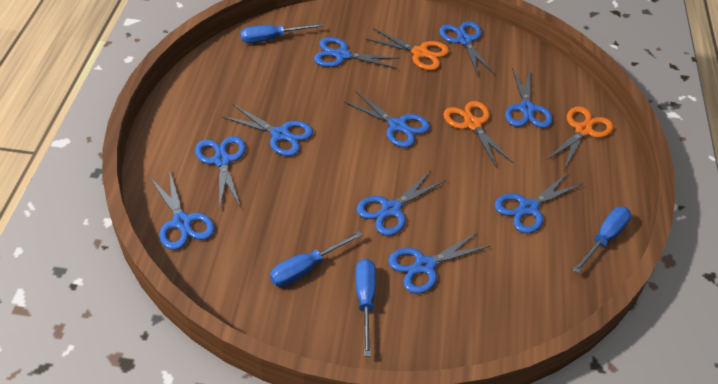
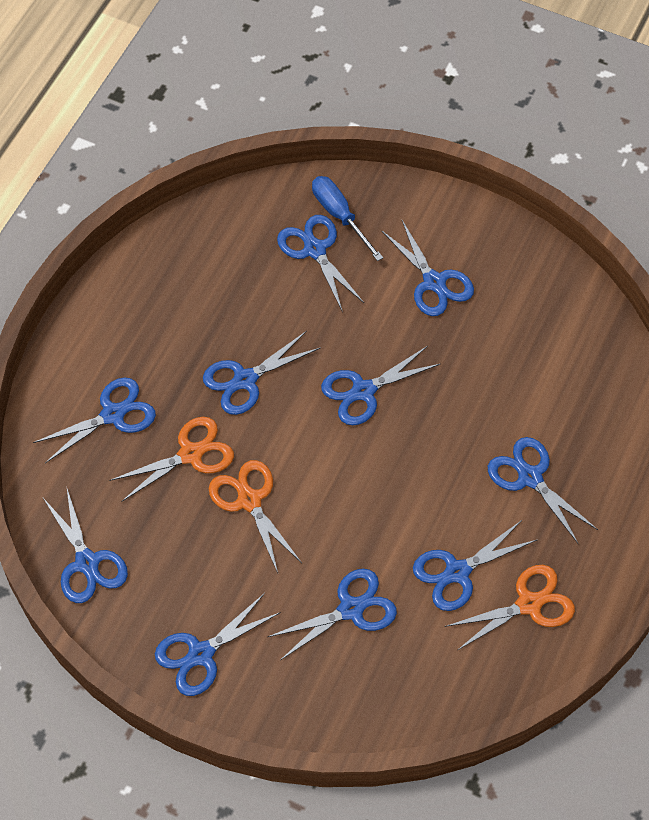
blue screwdriver: 4 -> 1

